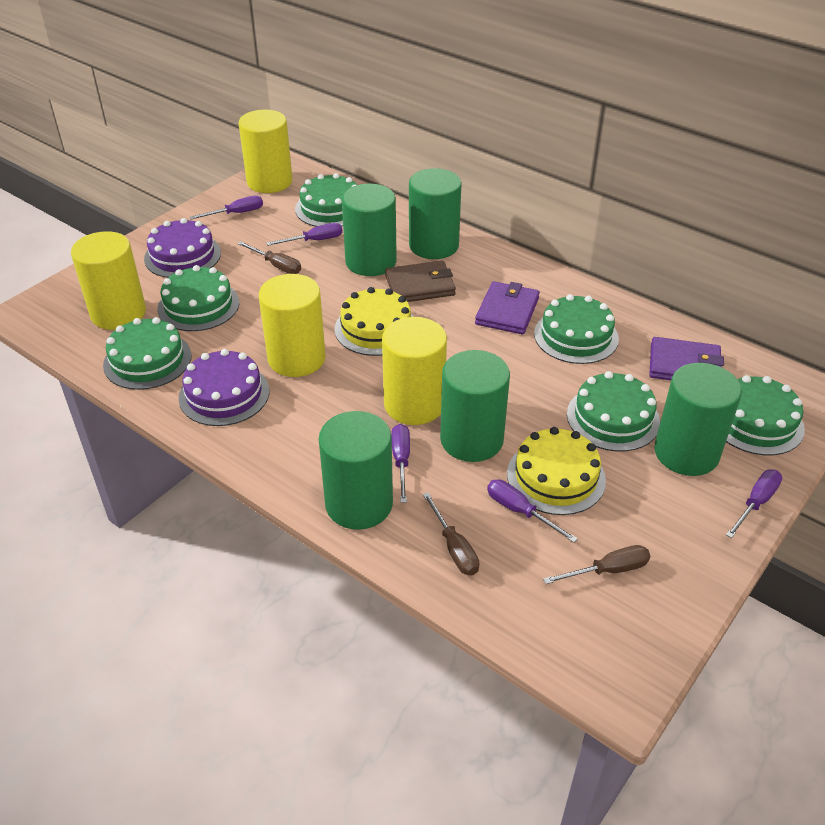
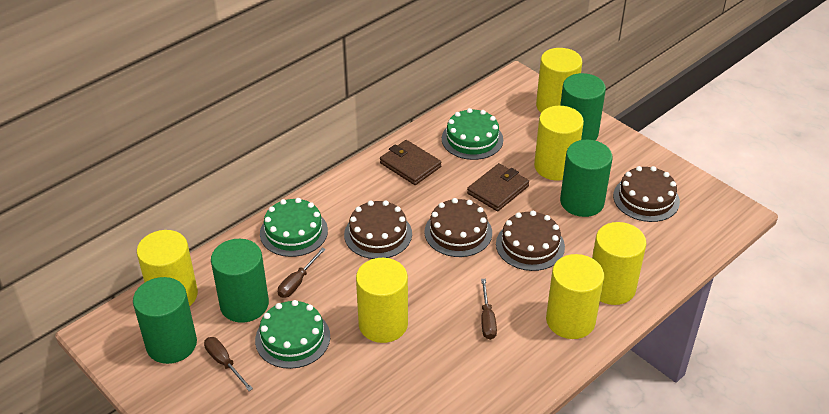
brown cake: 0 -> 4
brown wallet: 1 -> 2
green cake: 6 -> 3
green cylinder: 5 -> 4
purple cake: 2 -> 0
purple screwdriver: 5 -> 0
purple wallet: 2 -> 0
yellow cake: 2 -> 0
yellow cylinder: 4 -> 6

